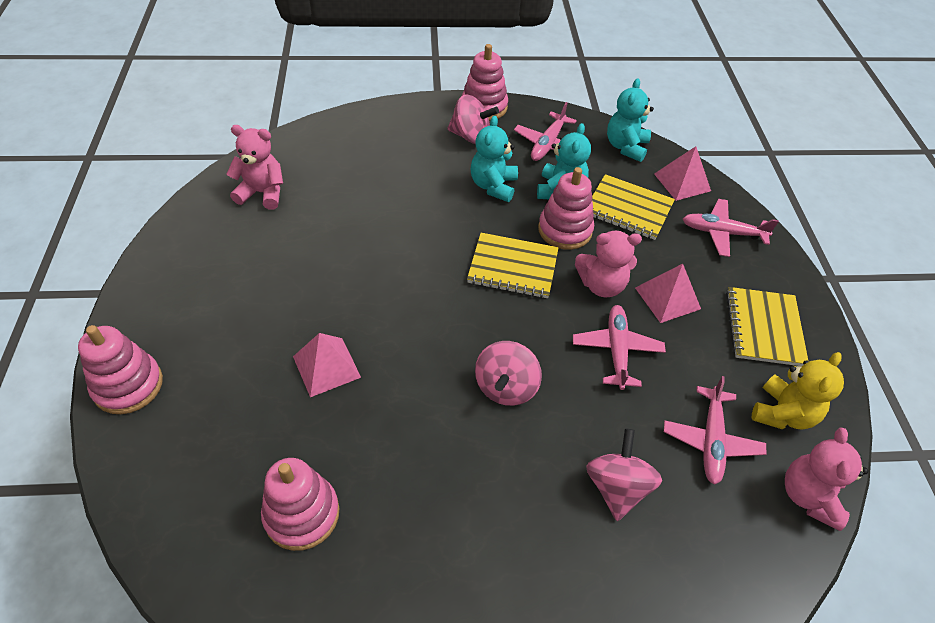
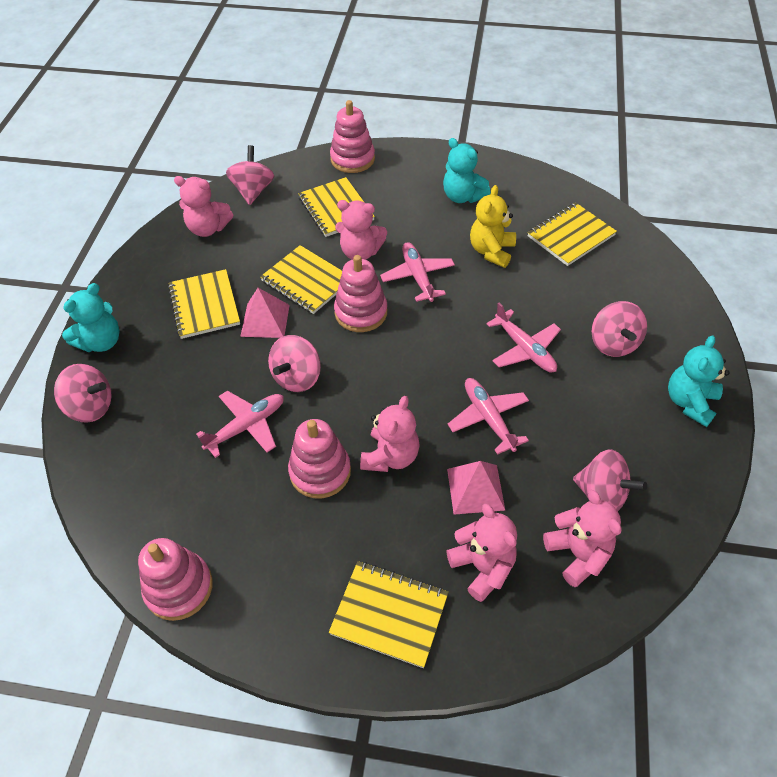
pink pyramid: 3 -> 2
pink spinning top: 3 -> 5
pink teddy bear: 3 -> 5
yellow notebook: 3 -> 5

